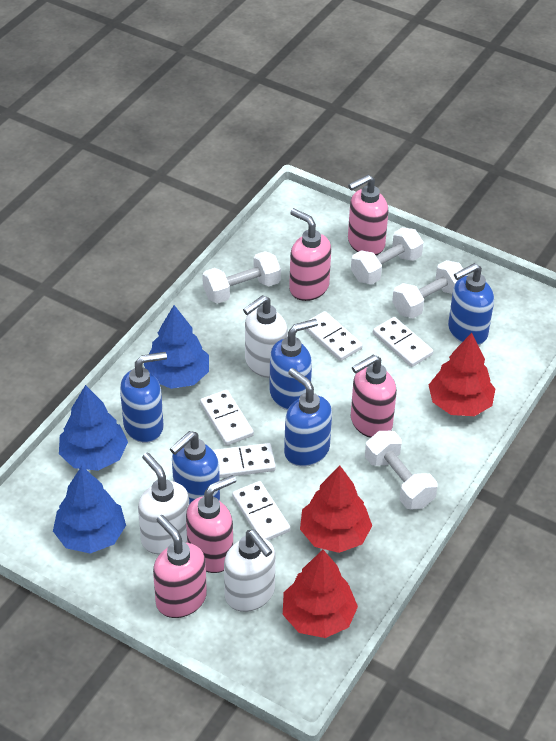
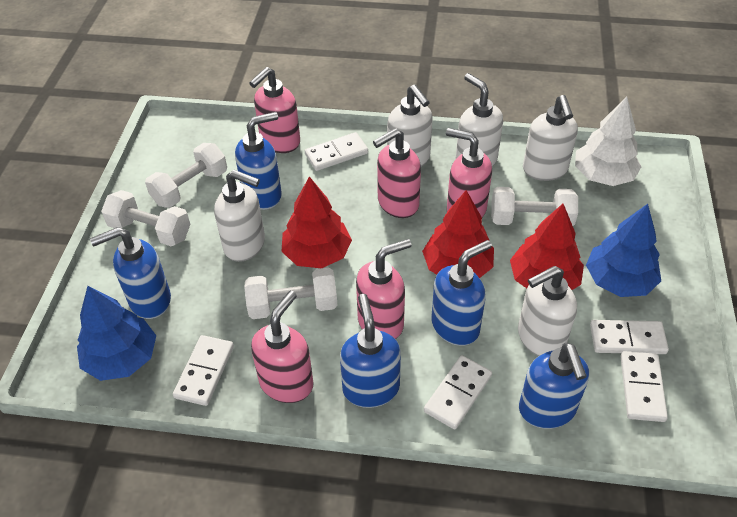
blue tree: 3 -> 2
white soap dispenser: 3 -> 5
white tree: 0 -> 1

